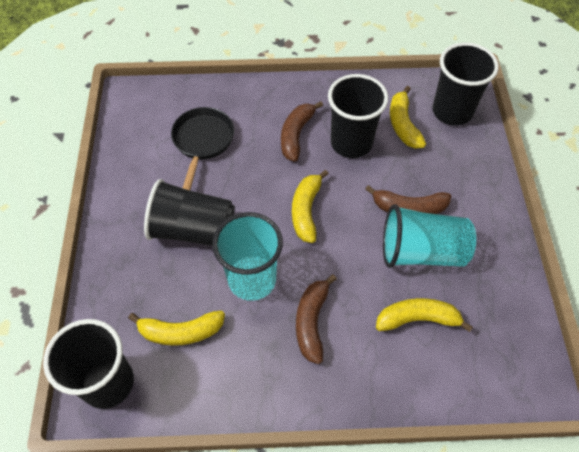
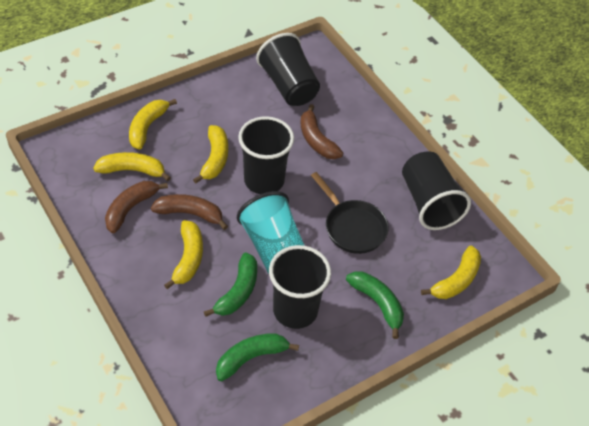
green banana: 0 -> 3
turquoise cup: 2 -> 1
yellow banana: 4 -> 5

